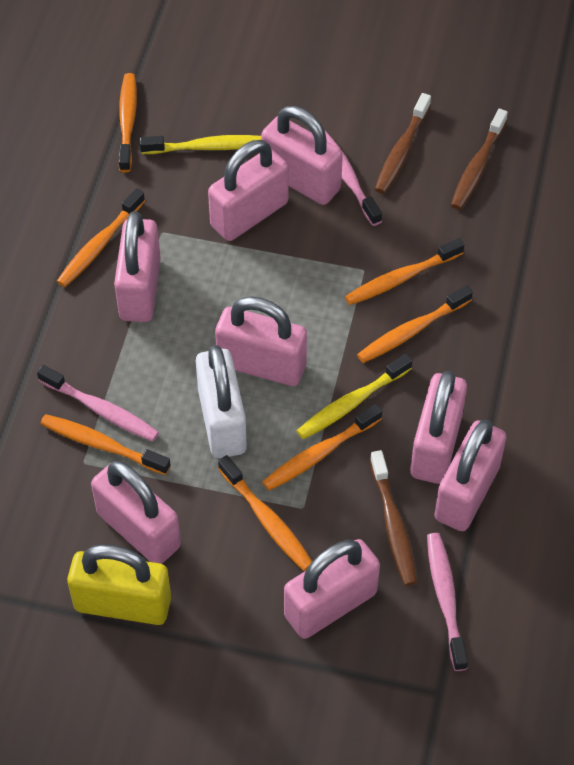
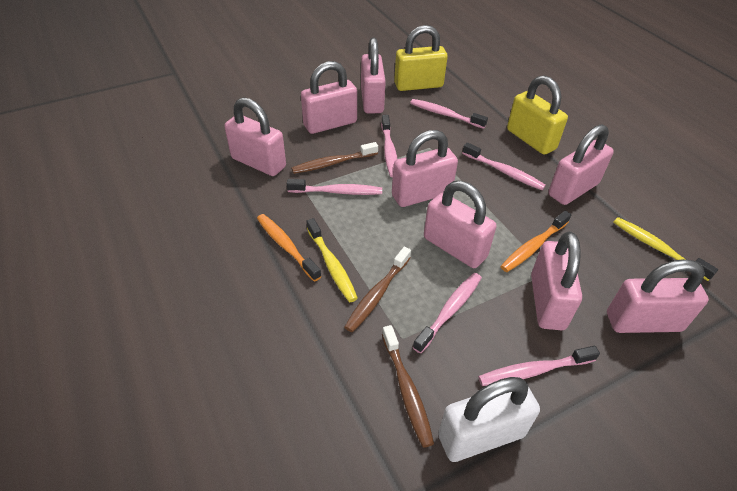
orange toothbrush: 7 -> 2
pink toothbrush: 3 -> 6
yellow padlock: 1 -> 2

